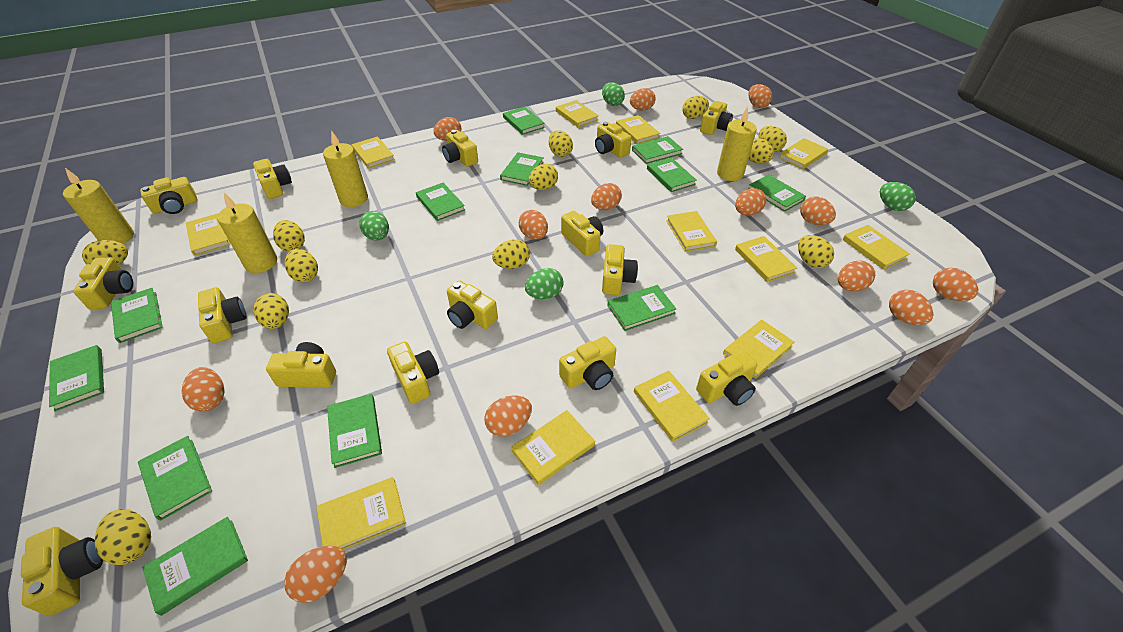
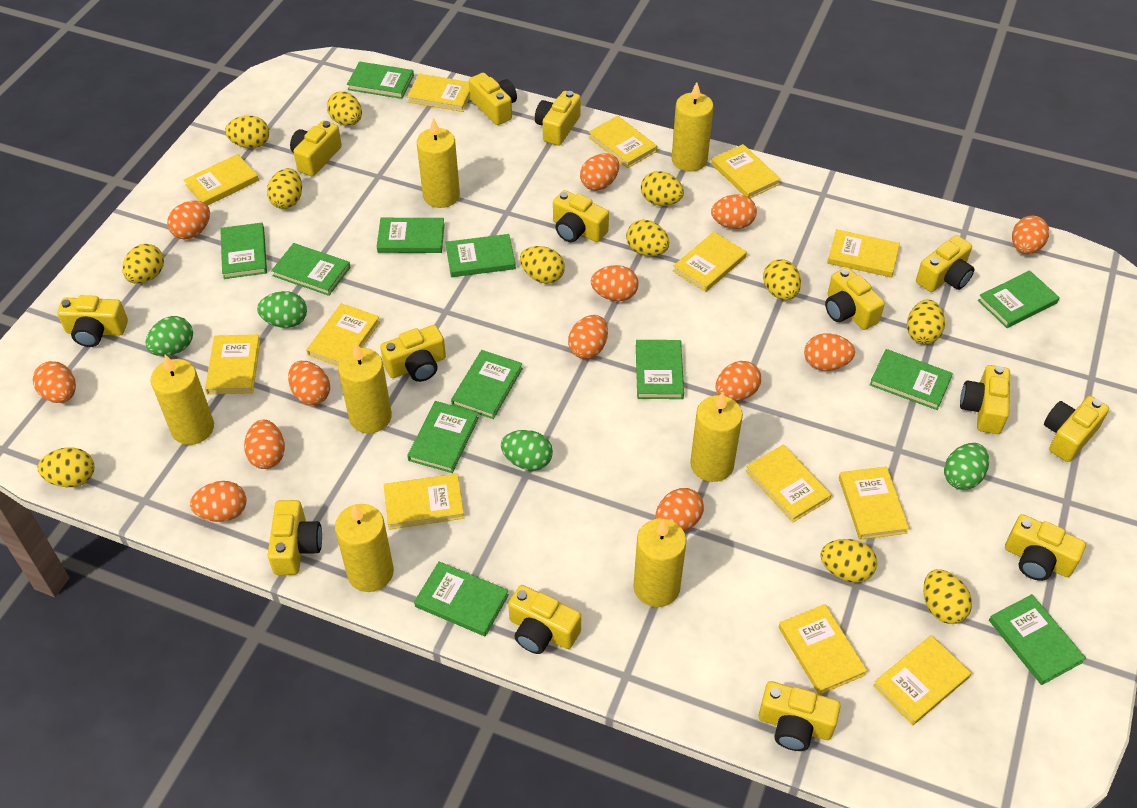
yellow book: 12 -> 13
yellow camera: 15 -> 14
yellow candle: 4 -> 7

